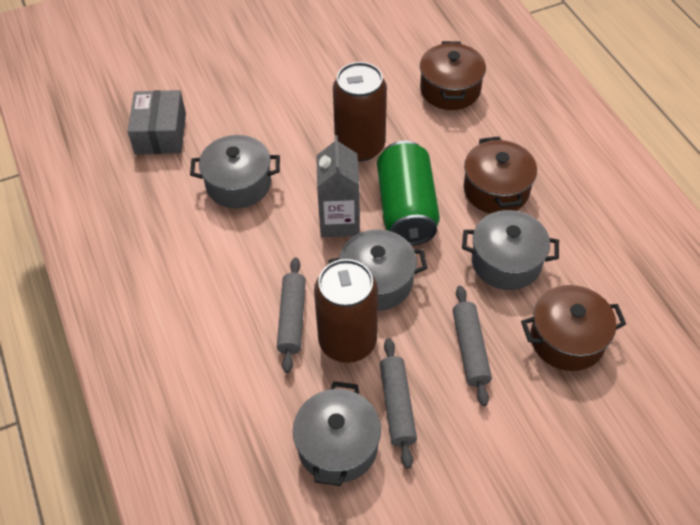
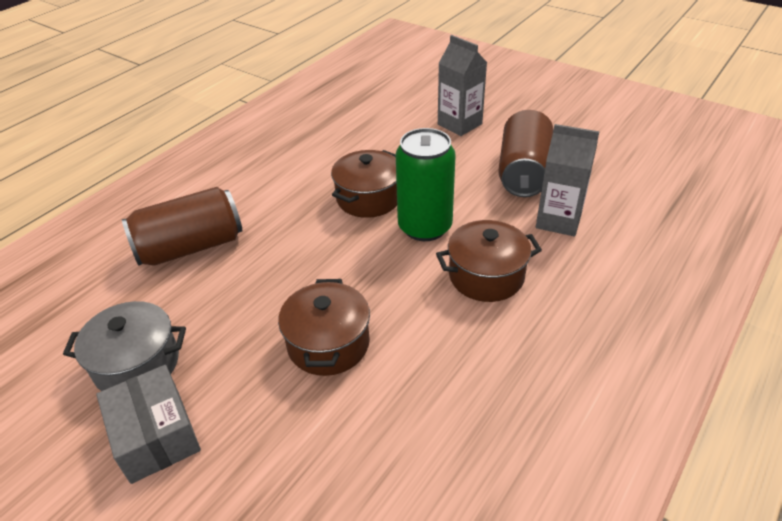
grey carton: 1 -> 2
grey pot: 4 -> 1
grey rolling pin: 3 -> 0

